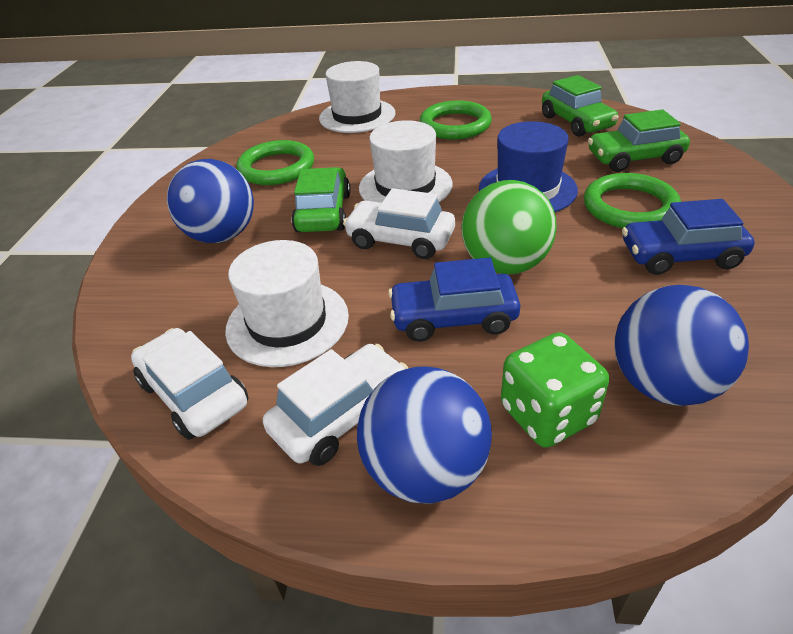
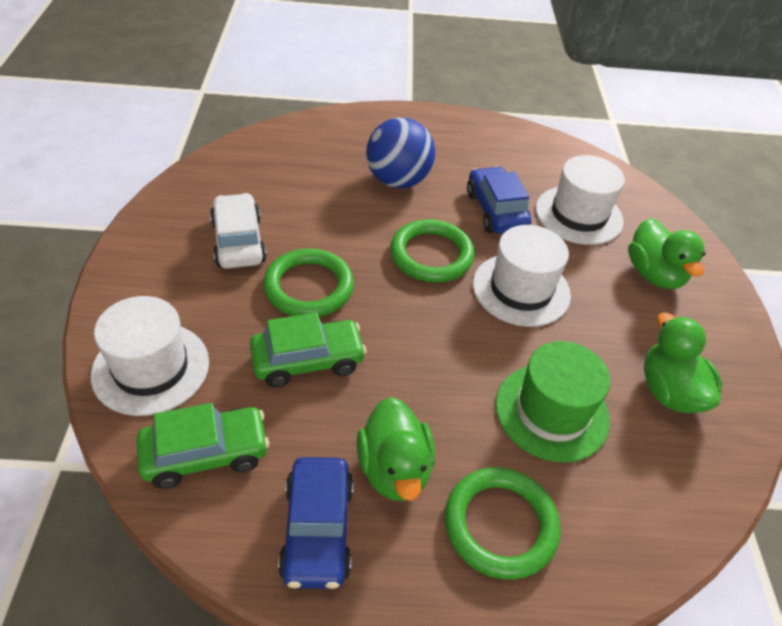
blue ball: 3 -> 1
blue hat: 1 -> 0
green ball: 1 -> 0
green car: 3 -> 2
green dice: 1 -> 0
green duck: 0 -> 3
green hat: 0 -> 1
white car: 3 -> 1

